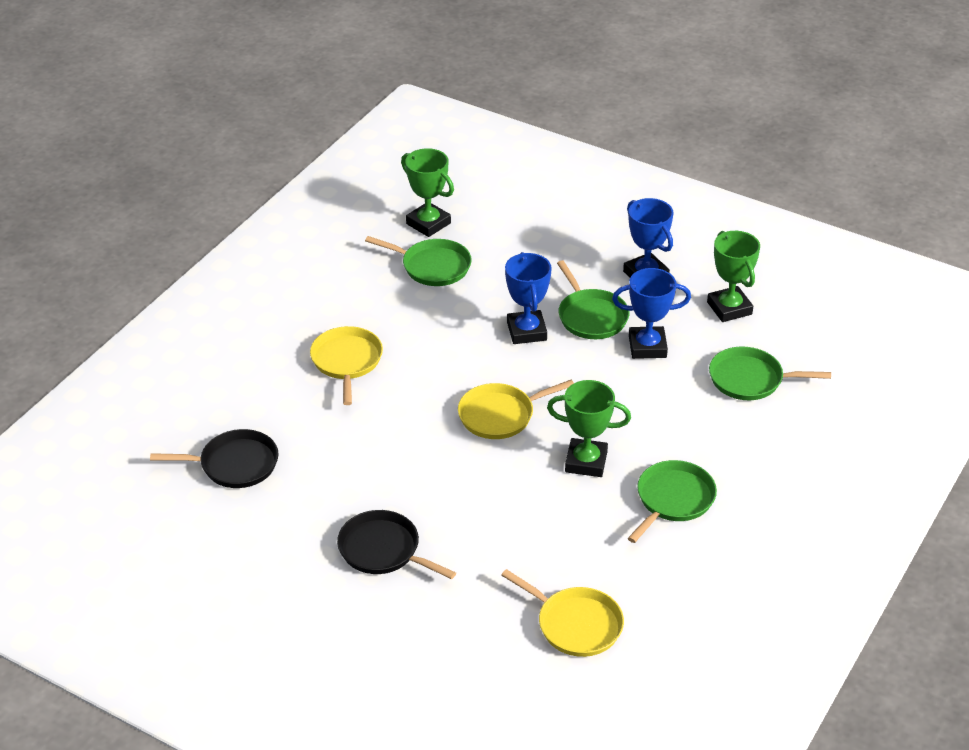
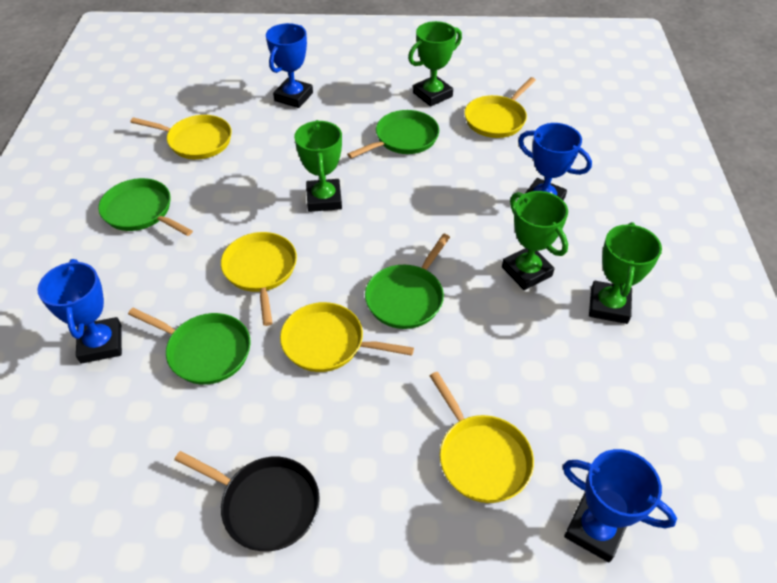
black pan: 2 -> 1
blue trophy: 3 -> 4
green trophy: 3 -> 4
yellow pan: 3 -> 5

